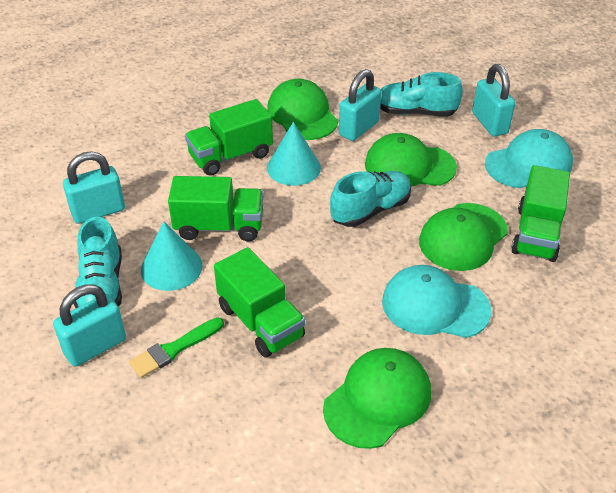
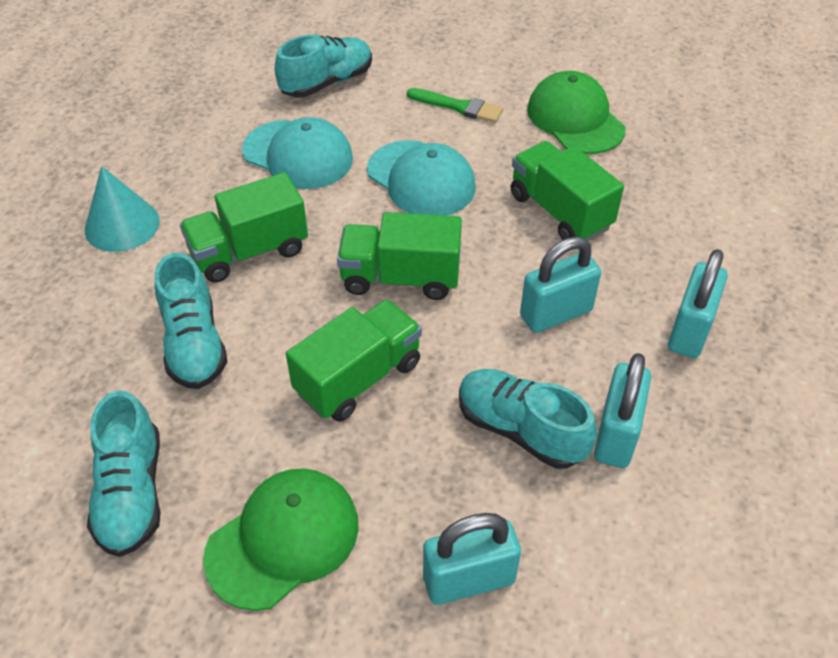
green cap: 4 -> 2
turquoise cone: 2 -> 1
turquoise shoe: 3 -> 4

